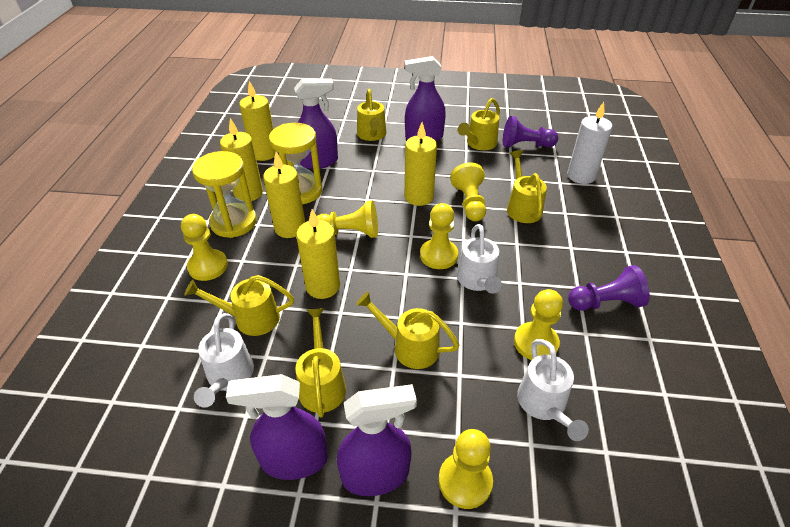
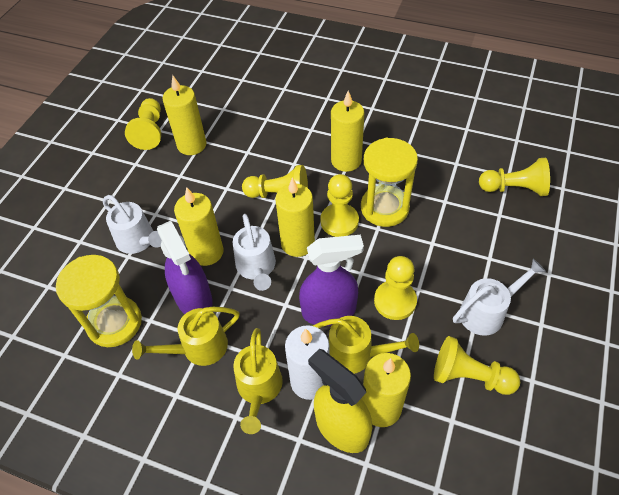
purple pawn: 2 -> 0
purple spray bottle: 4 -> 2
yellow spray bottle: 0 -> 1
yellow watering can: 6 -> 3

